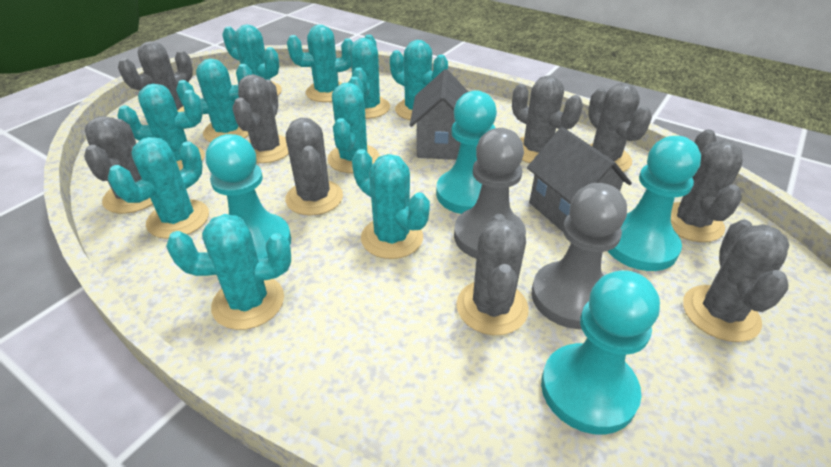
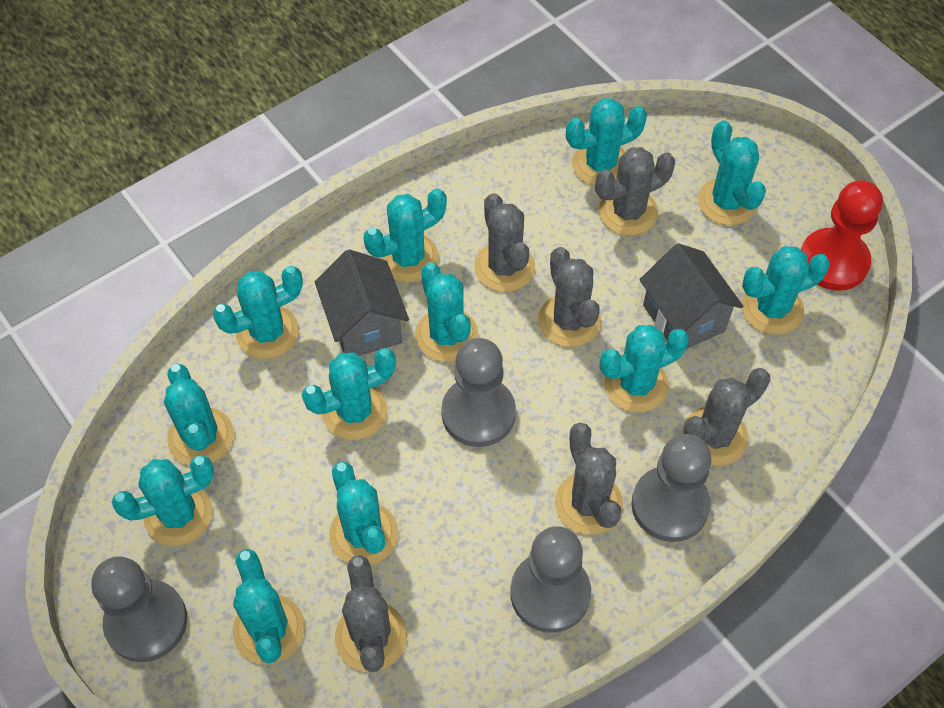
grey cactus: 9 -> 6
grey pawn: 2 -> 4
red pawn: 0 -> 1
turquoise cactus: 10 -> 12
turquoise pawn: 4 -> 0

